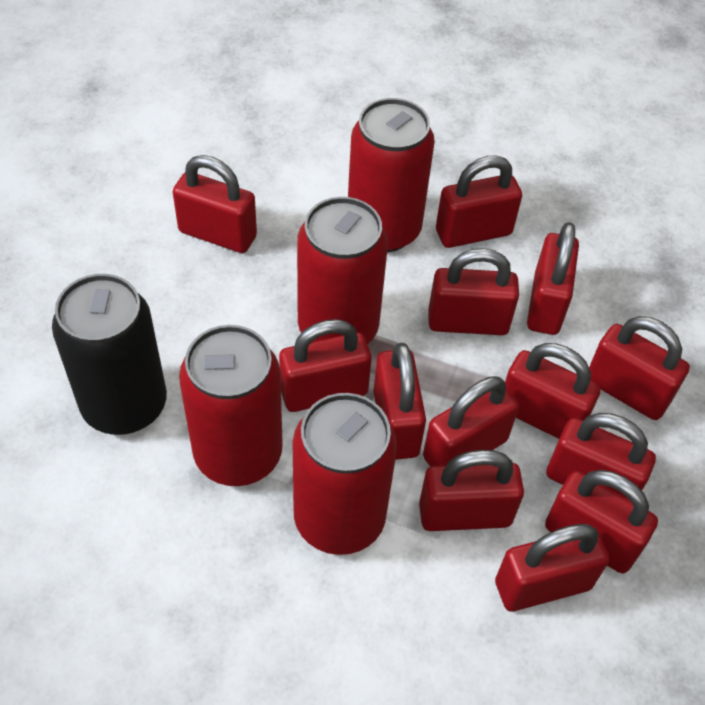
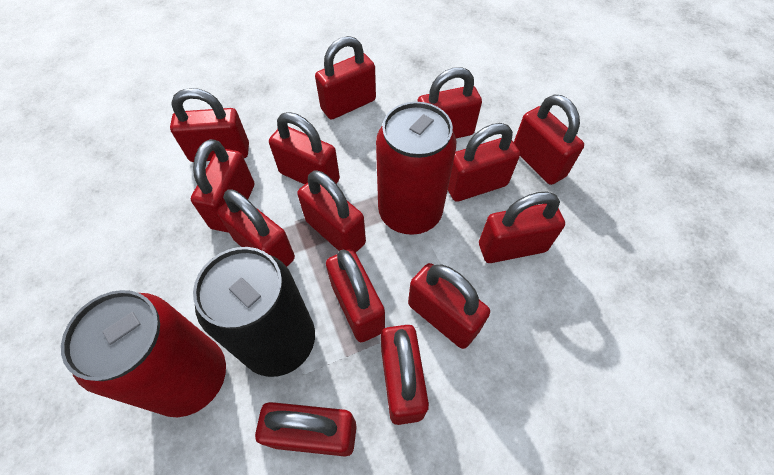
red can: 4 -> 2
red padlock: 13 -> 14

